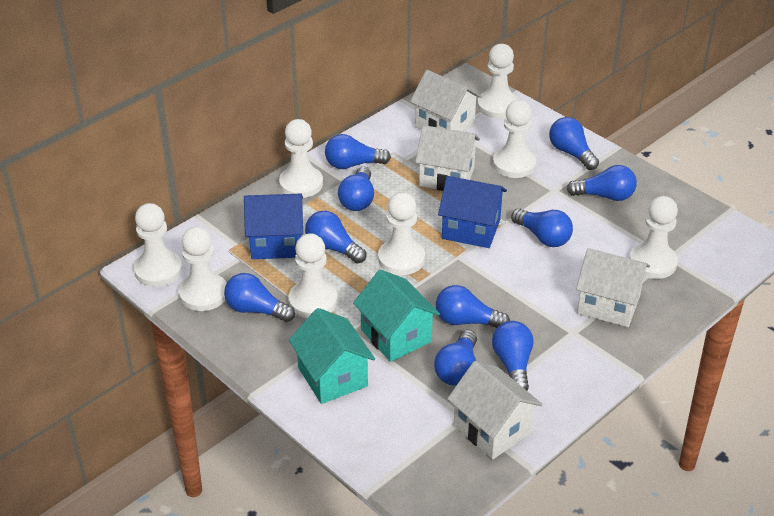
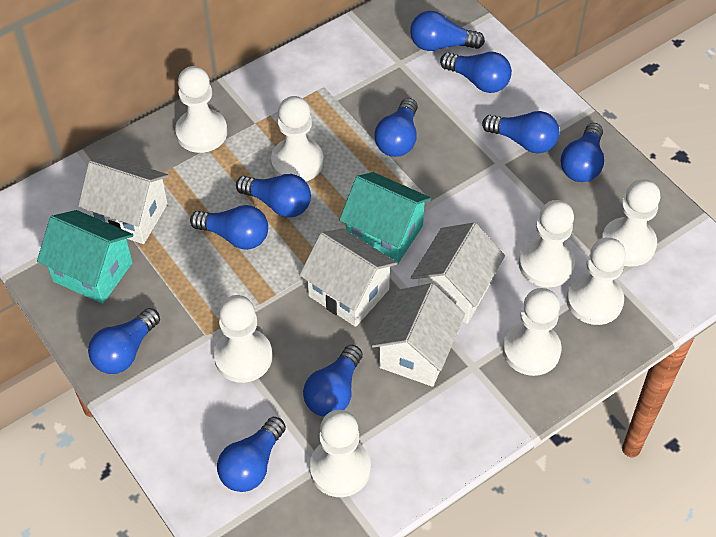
blue house: 2 -> 0

